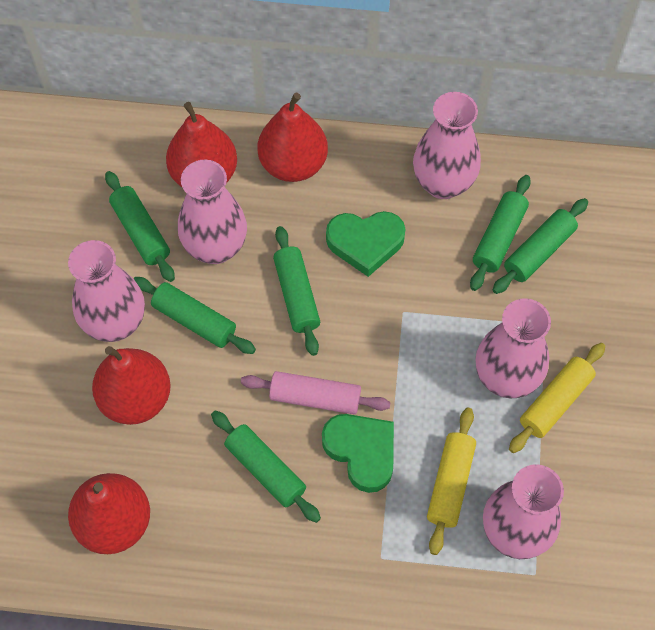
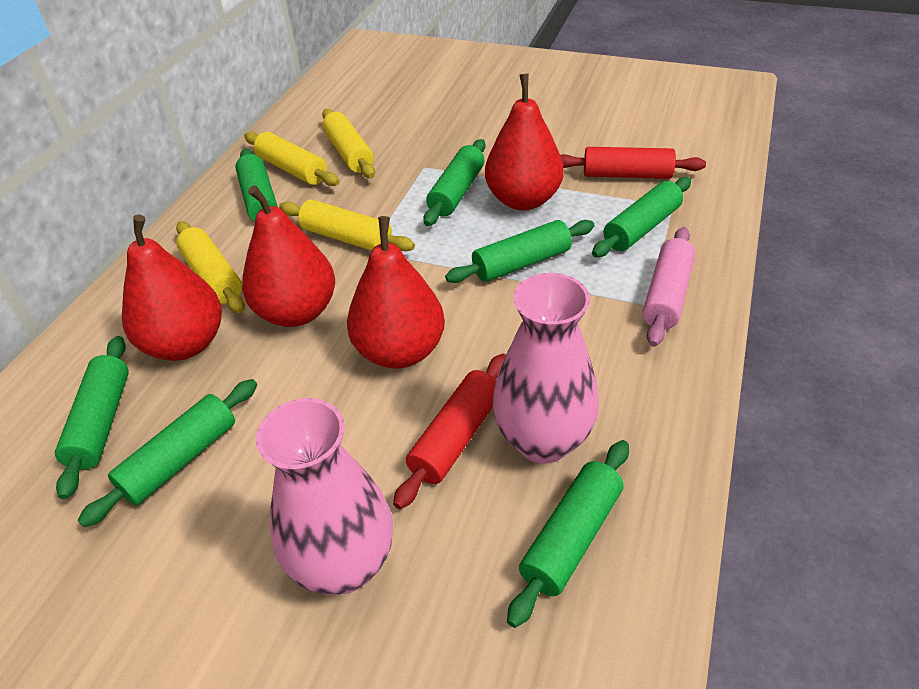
green heart: 2 -> 0
green rolling pin: 6 -> 7
pink vase: 5 -> 2
red rolling pin: 0 -> 2
yellow rolling pin: 2 -> 4

